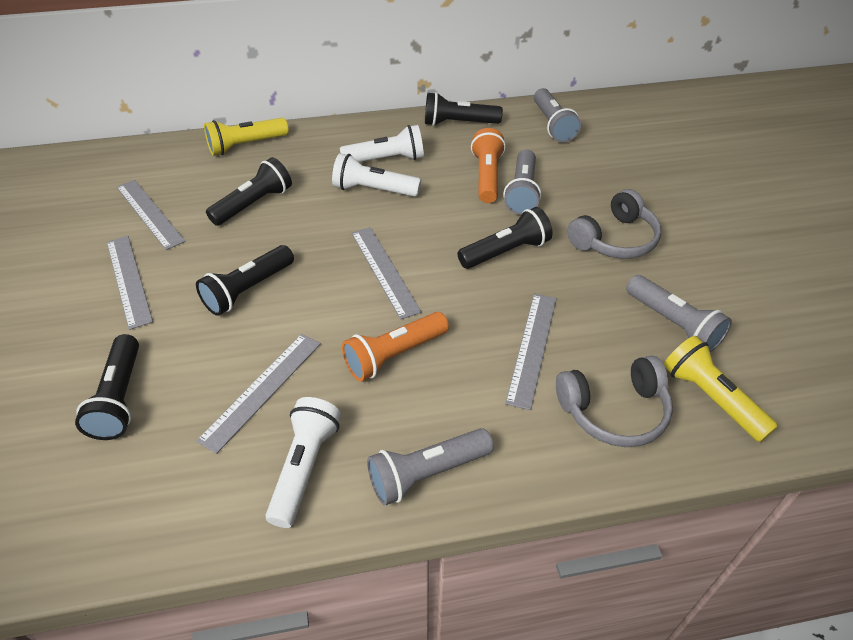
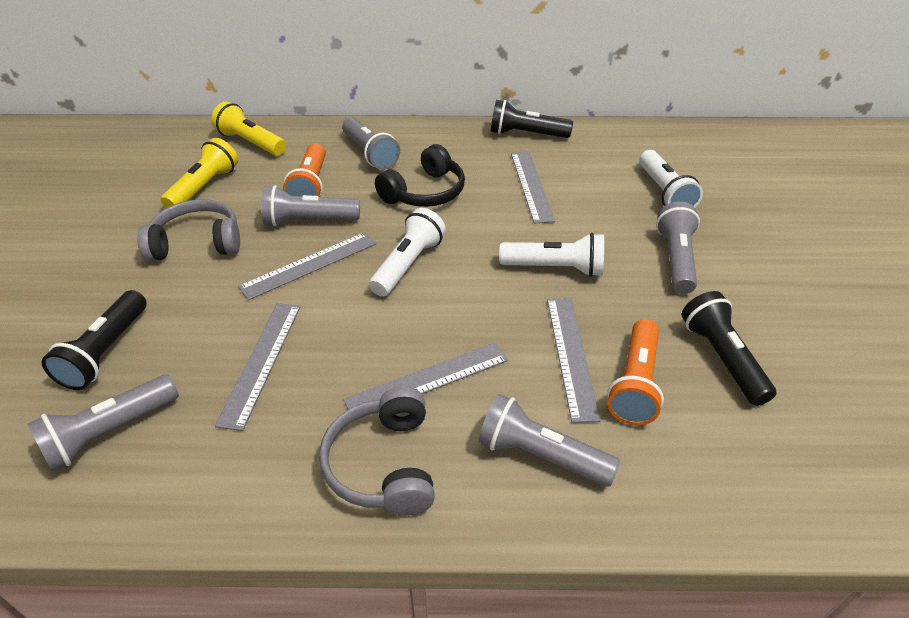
black flashlight: 5 -> 3
black headphones: 0 -> 1
grey flashlight: 4 -> 5

